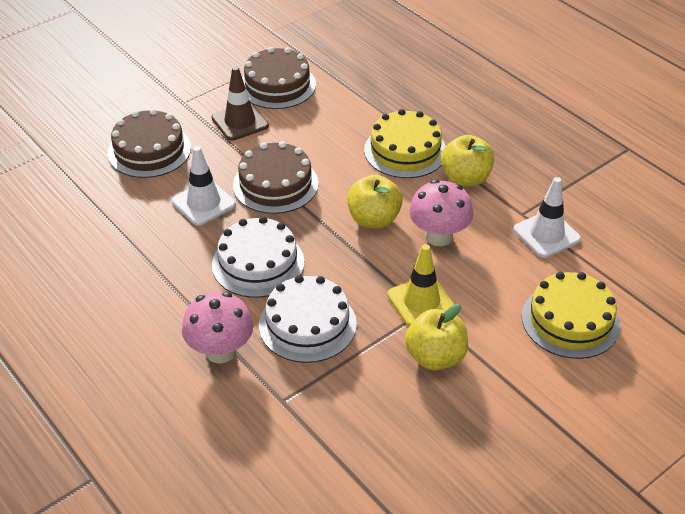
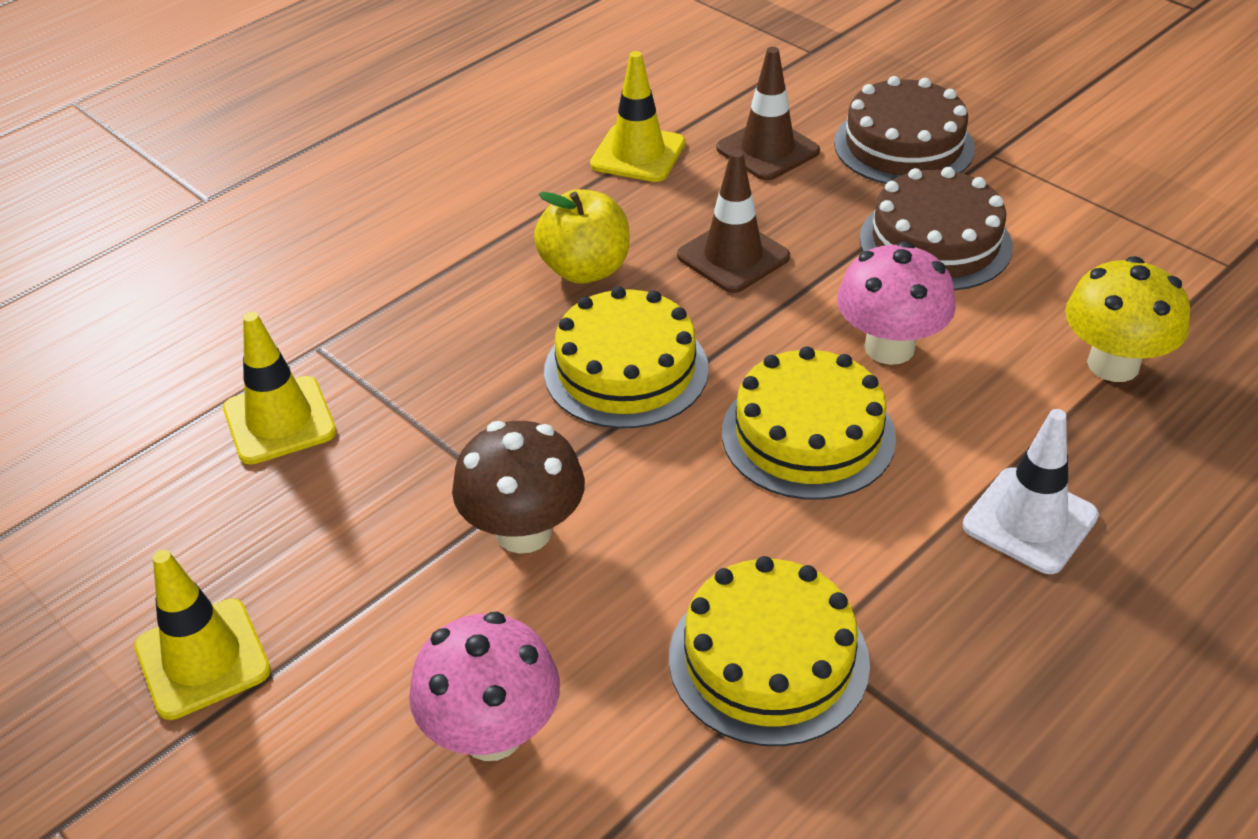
brown cake: 3 -> 2
brown mushroom: 0 -> 1
brown traffic cone: 1 -> 2
white cake: 2 -> 0
white traffic cone: 2 -> 1
yellow apple: 3 -> 1
yellow cake: 2 -> 3
yellow mushroom: 0 -> 1
yellow traffic cone: 1 -> 3

